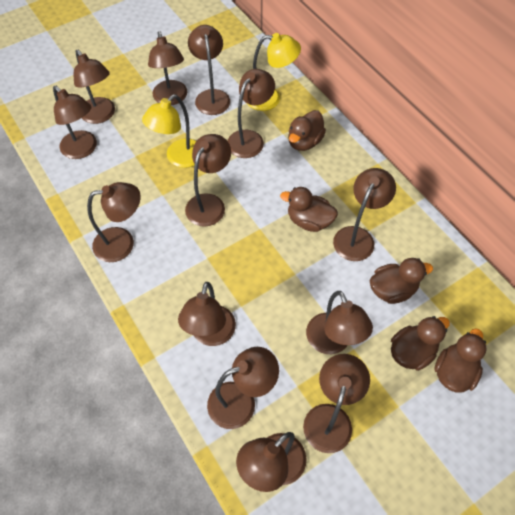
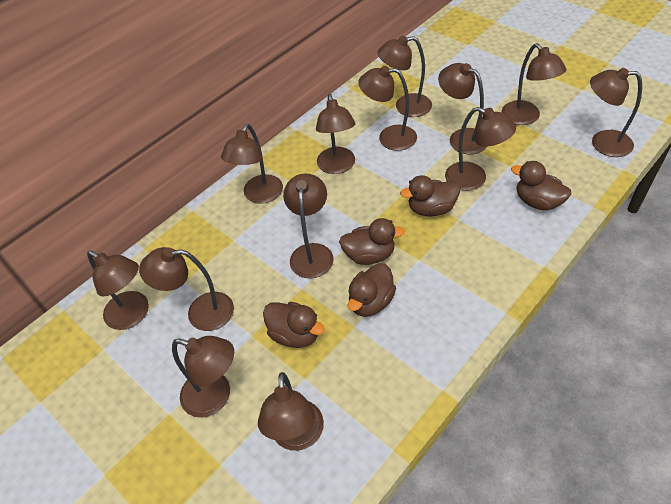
yellow lamp: 2 -> 0

